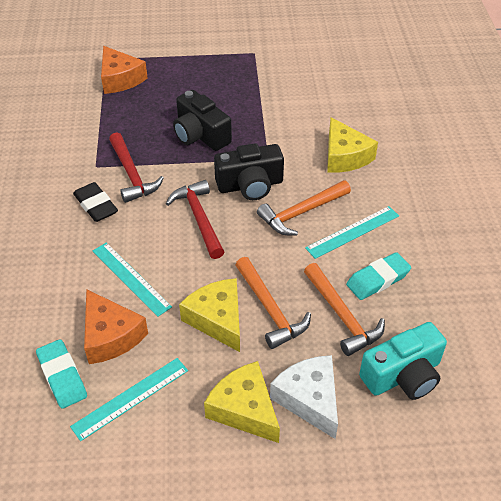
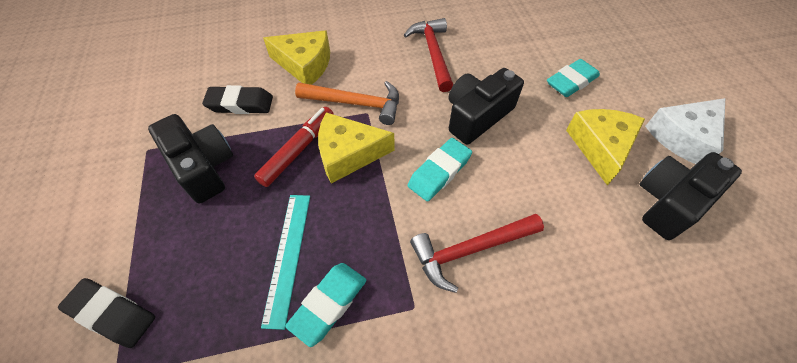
black camera: 2 -> 3
black eraser: 1 -> 2
orange cheese: 2 -> 0
orange hammer: 3 -> 1
red marker: 0 -> 1
turquoise camera: 1 -> 0
turquoise eraser: 2 -> 3
turquoise ruler: 3 -> 1

